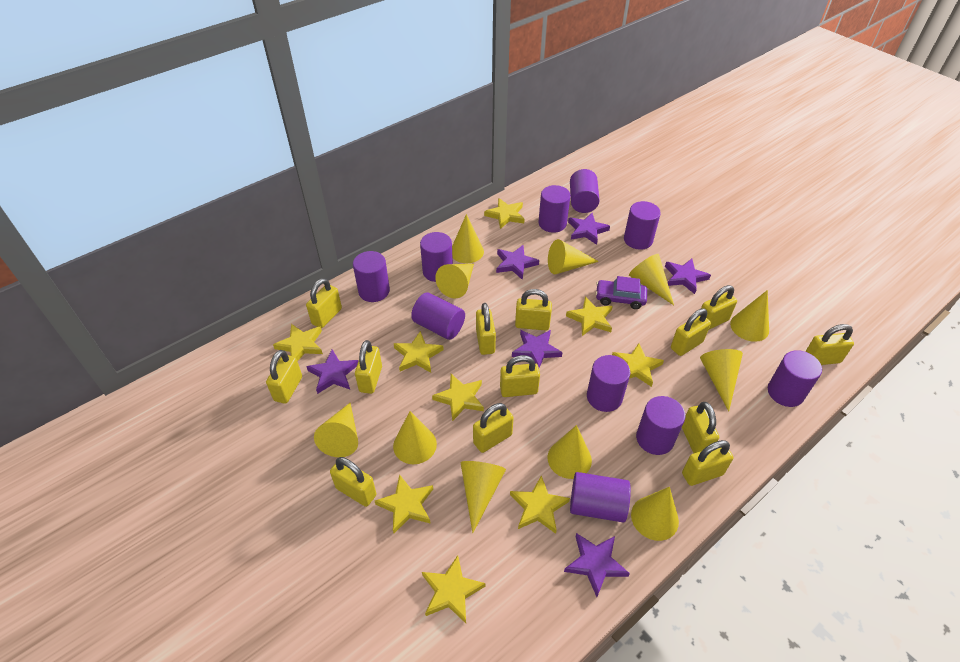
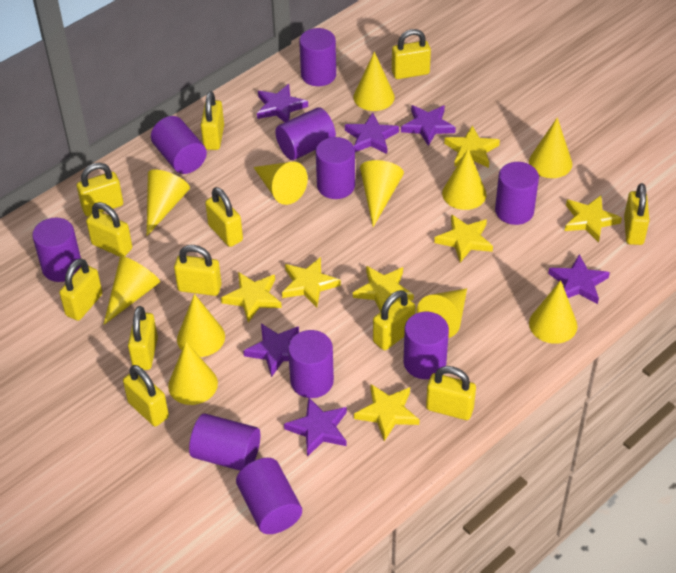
purple car: 1 -> 0
yellow padlock: 13 -> 12
yellow star: 9 -> 7

